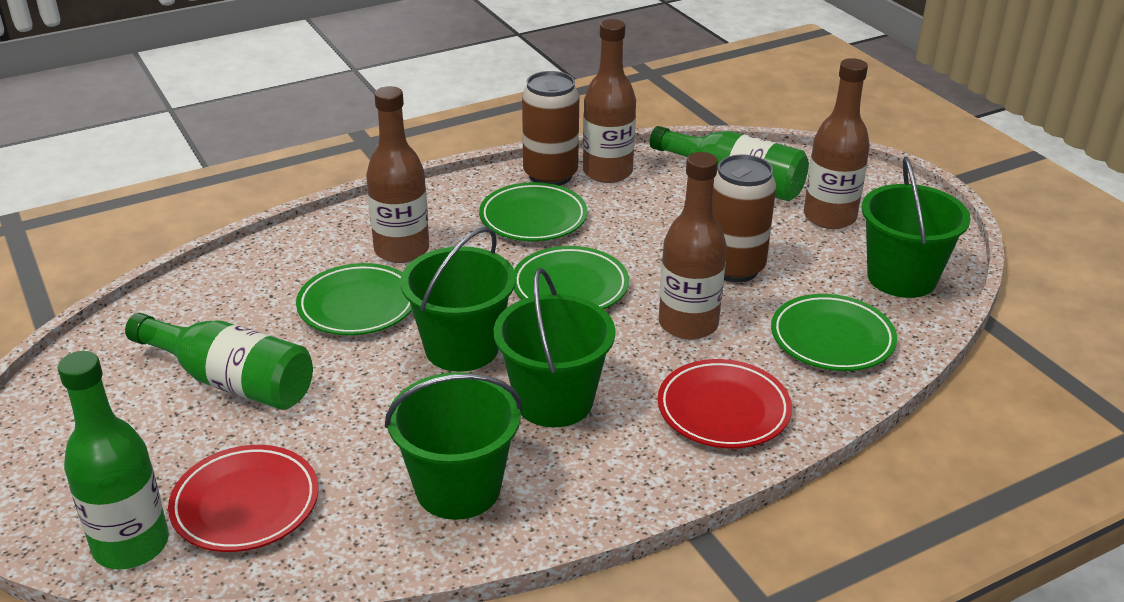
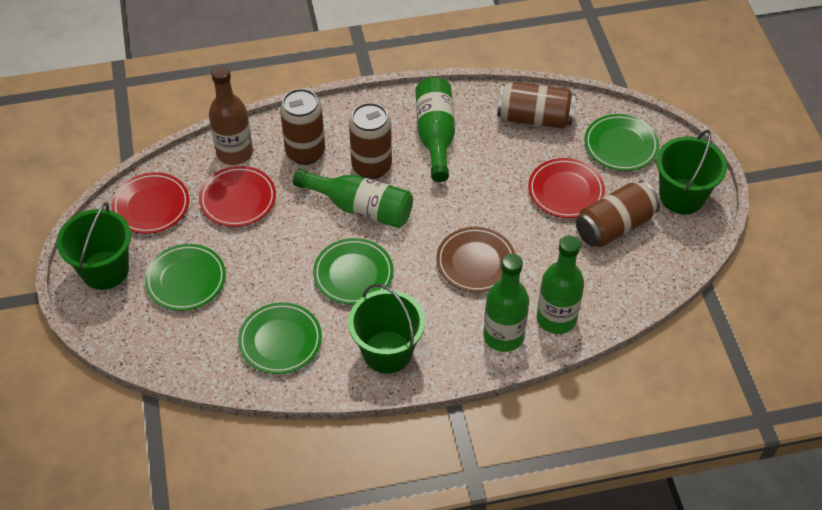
brown bottle: 4 -> 1
brown can: 2 -> 4
brown plate: 0 -> 1
green bottle: 3 -> 4
green bucket: 4 -> 3
red plate: 2 -> 3

